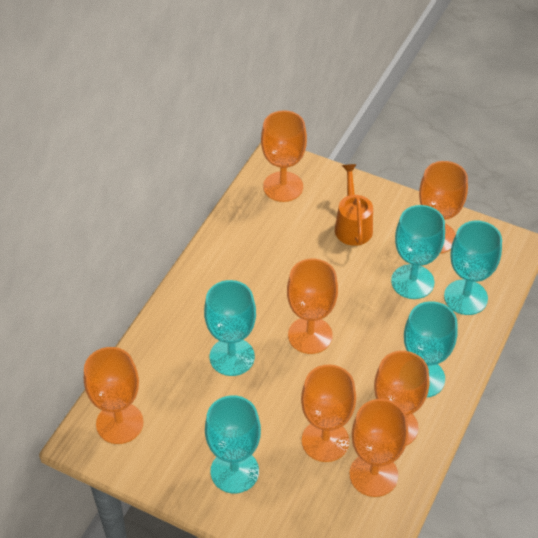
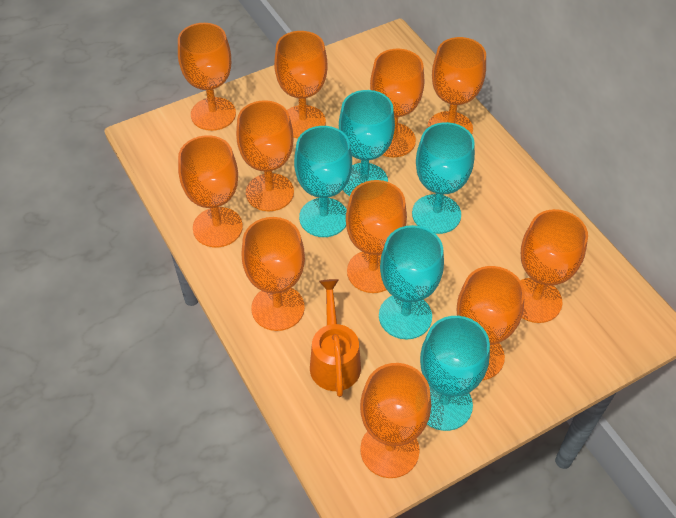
orange goblet: 7 -> 11

